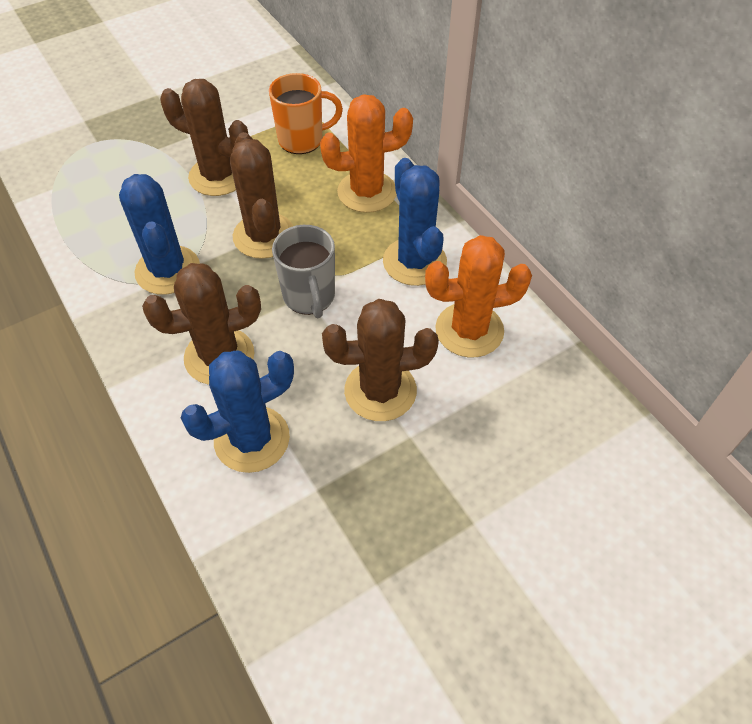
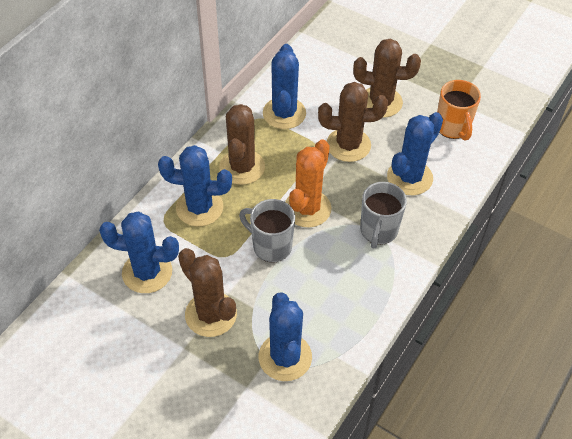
blue cactus: 3 -> 5
grey mug: 1 -> 2
orange cactus: 2 -> 1

